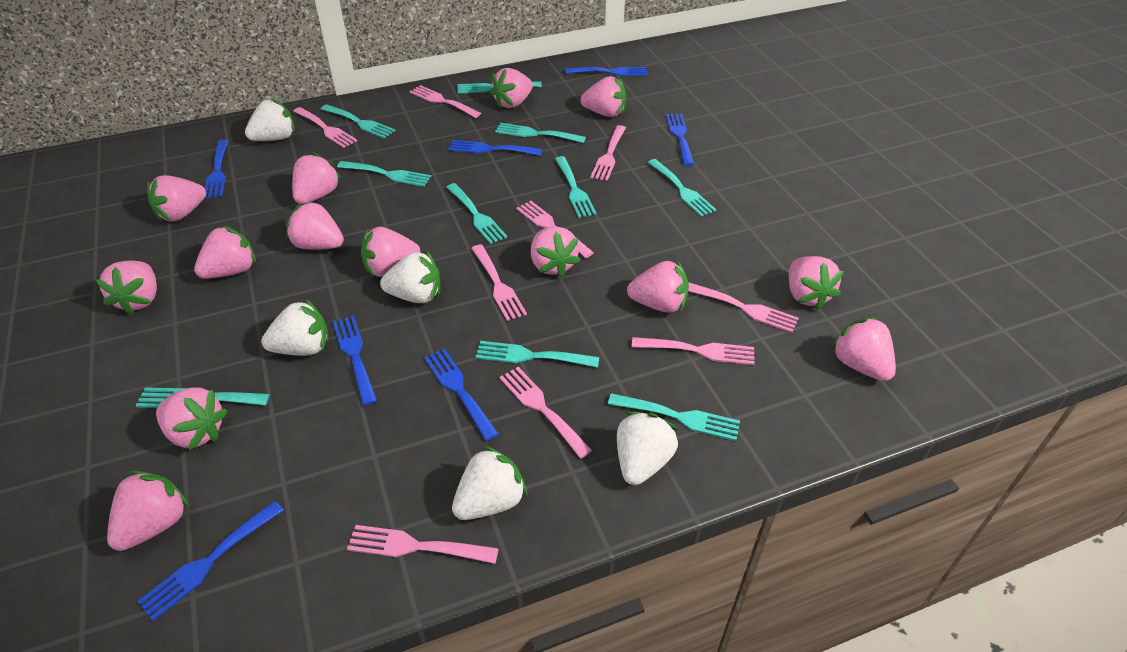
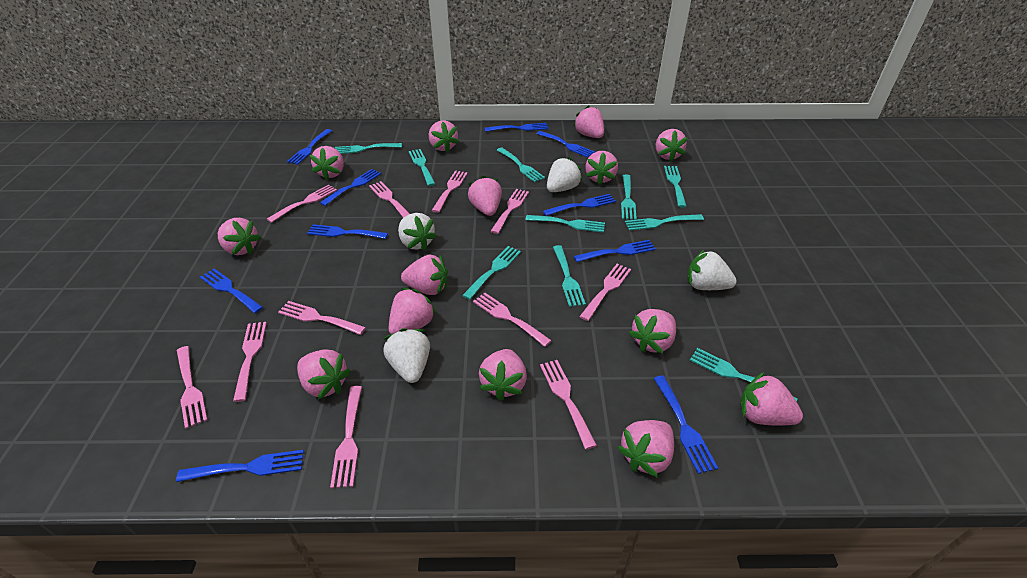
blue fork: 7 -> 10
pink fork: 9 -> 11
white strawberry: 5 -> 4

